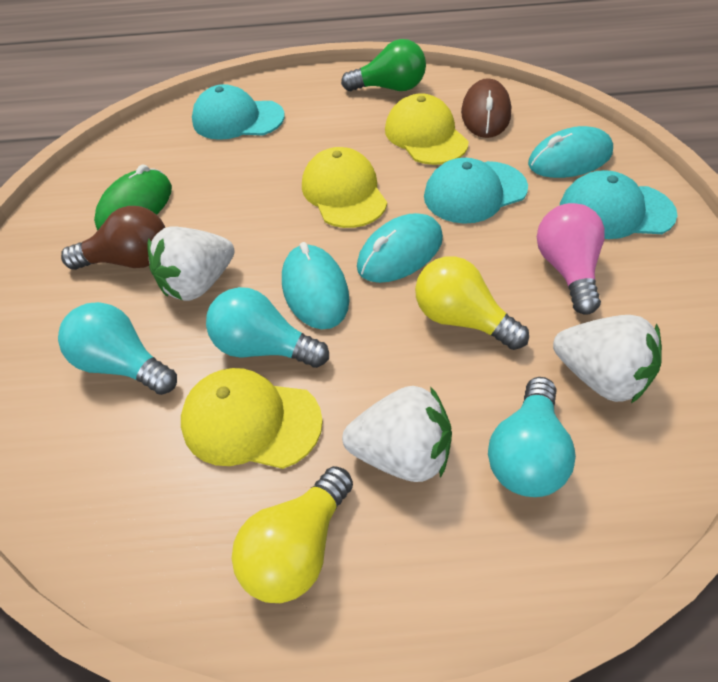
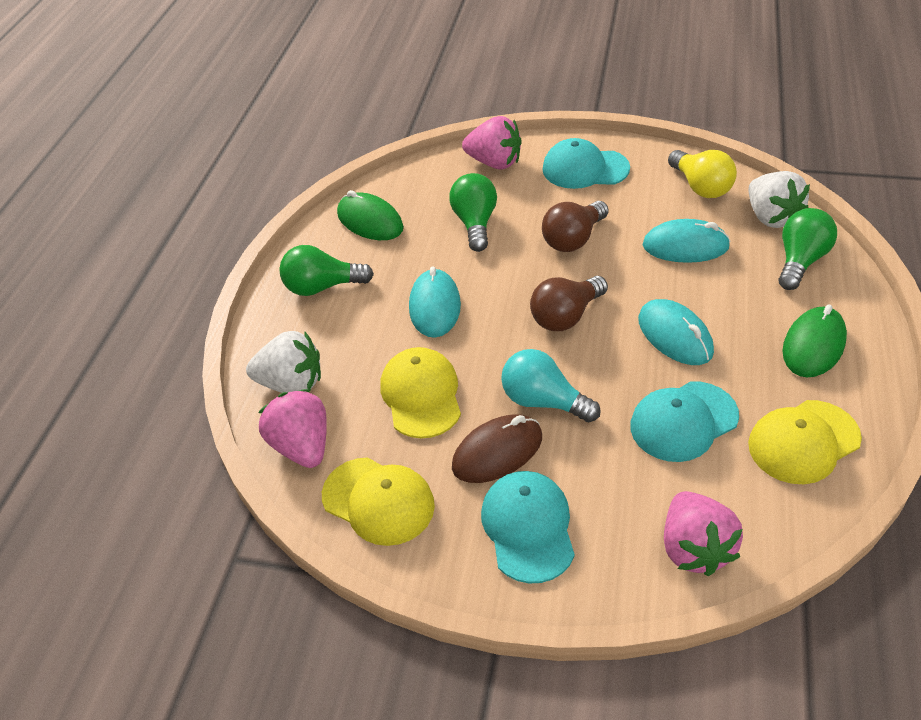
brown light bulb: 1 -> 2
green light bulb: 1 -> 3
green mouse: 1 -> 2
pink light bulb: 1 -> 0
pink strawberry: 0 -> 3
turquoise light bulb: 3 -> 1
white strawberry: 3 -> 2
yellow light bulb: 2 -> 1

